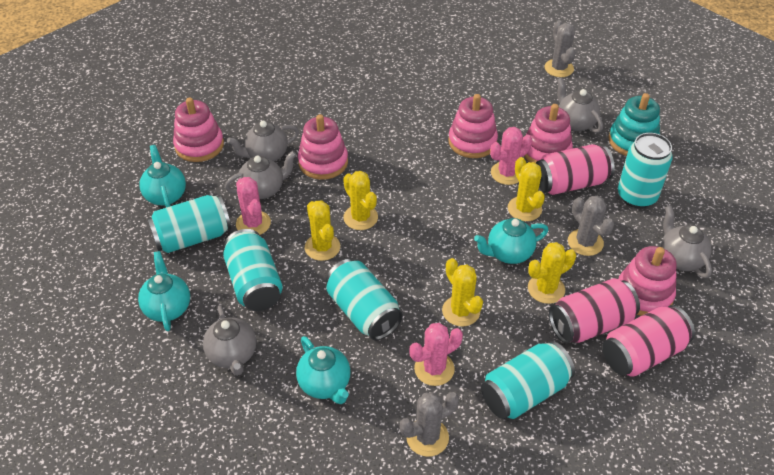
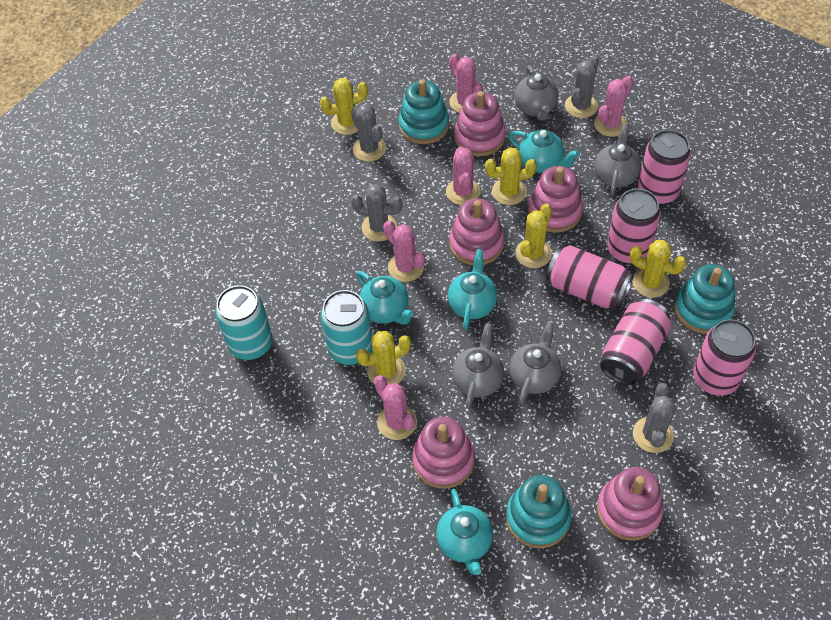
grey cactus: 3 -> 4
grey teapot: 5 -> 4
pink cactus: 3 -> 5
pink can: 3 -> 5
turquoise can: 5 -> 2
turquoise stacking toy: 1 -> 3

